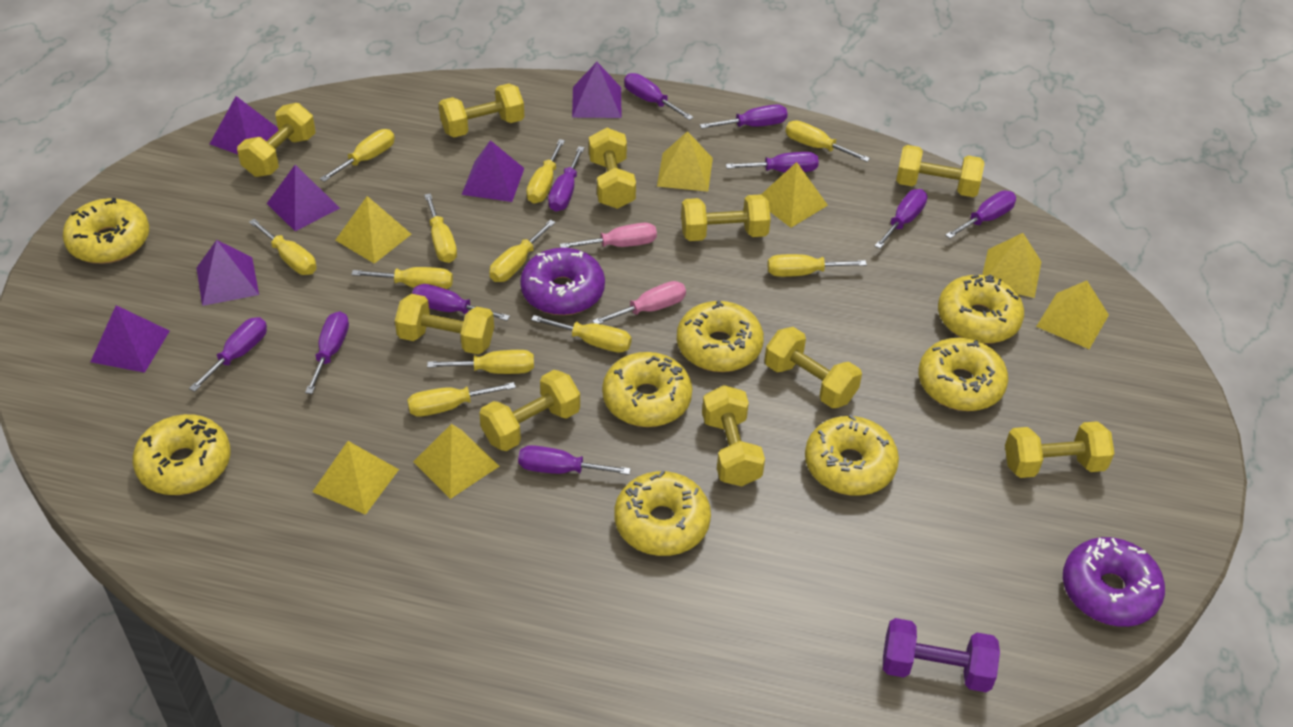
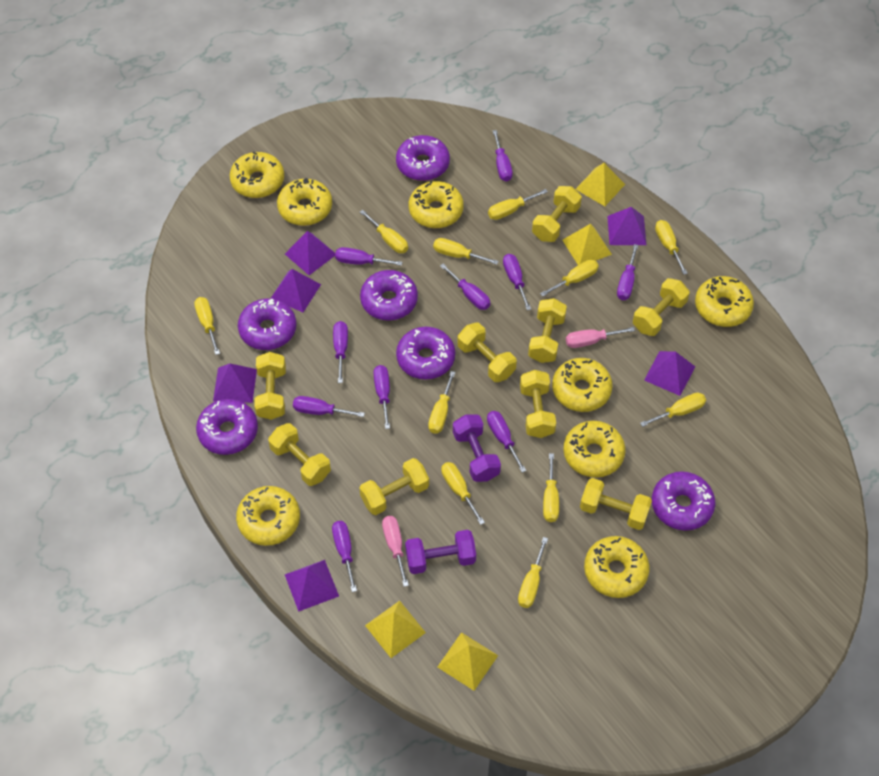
purple donut: 2 -> 6
purple dumbbell: 1 -> 2
yellow dumbbell: 10 -> 9
yellow pyramid: 7 -> 4

